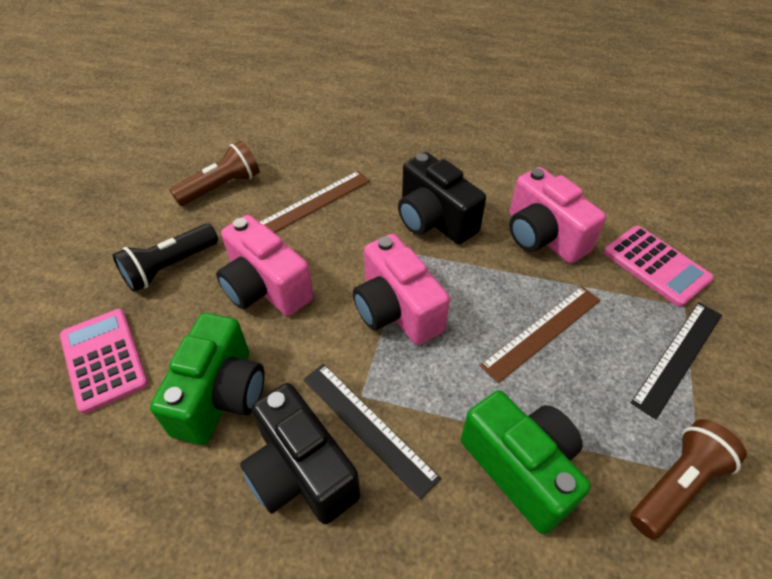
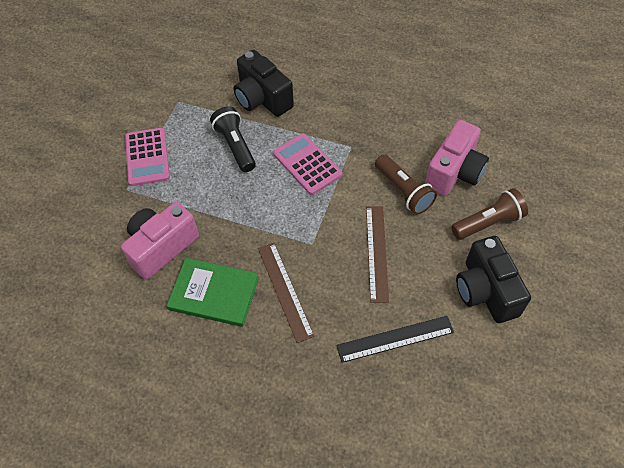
black ruler: 2 -> 1
green book: 0 -> 1
green camera: 2 -> 0
pink camera: 3 -> 2

